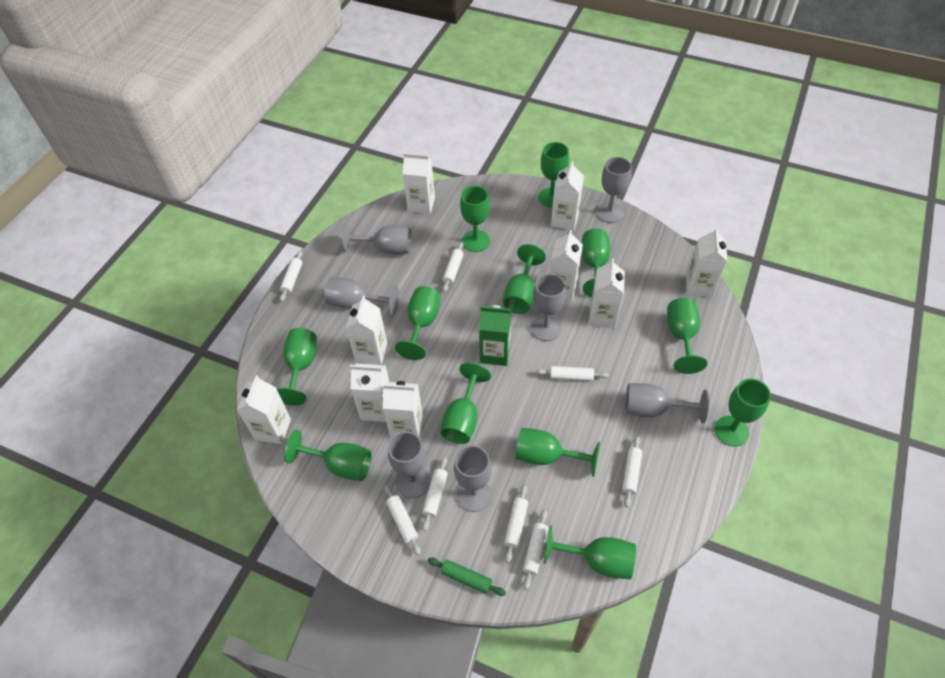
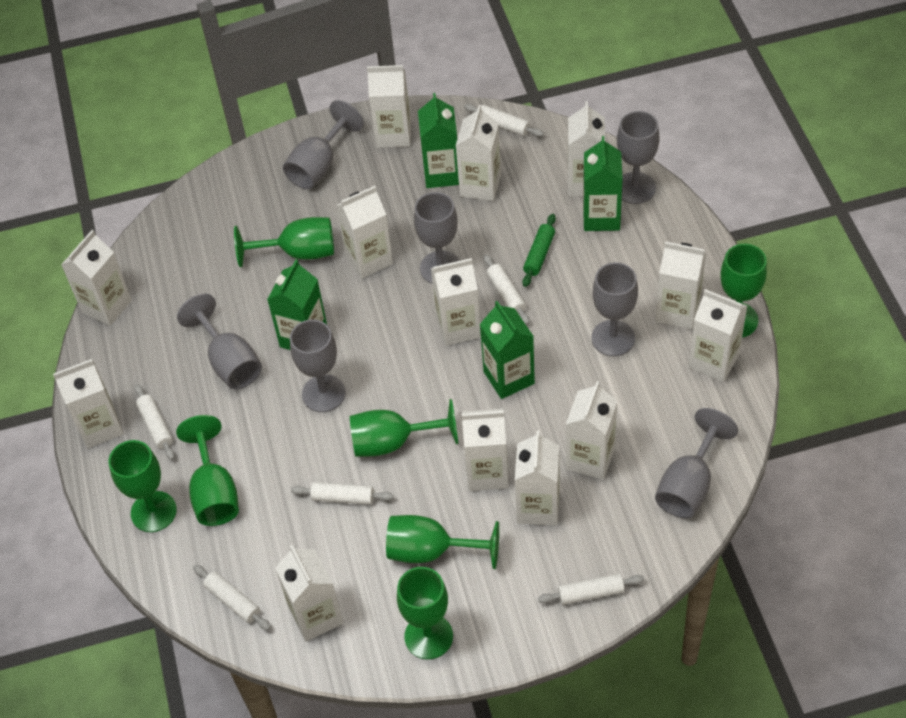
green carton: 1 -> 4
green goblet: 12 -> 7
white carton: 9 -> 13
white rolling pin: 8 -> 6

